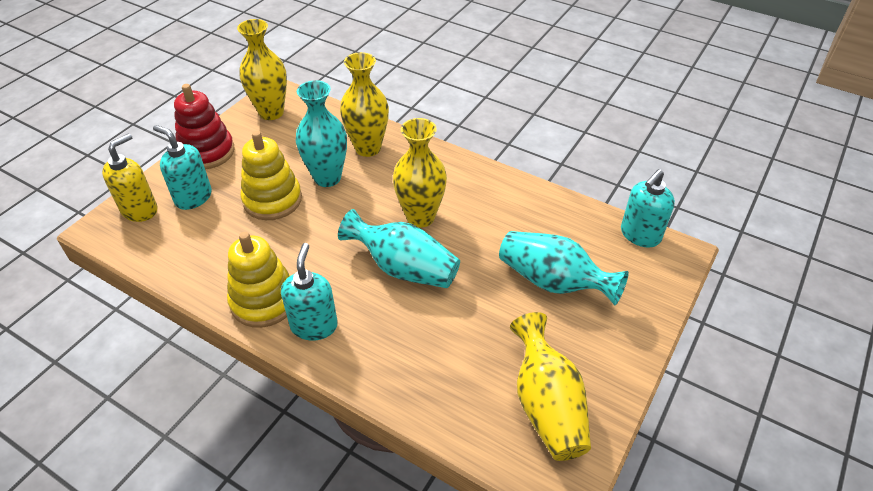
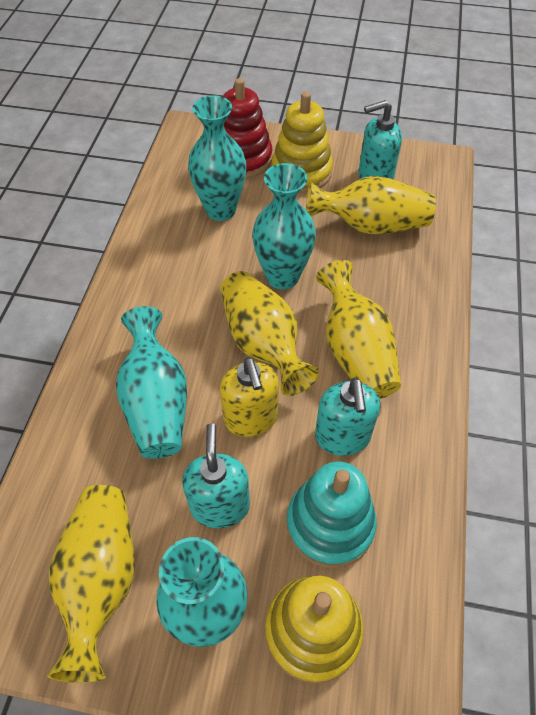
turquoise stacking toy: 0 -> 1
turquoise vase: 3 -> 4

